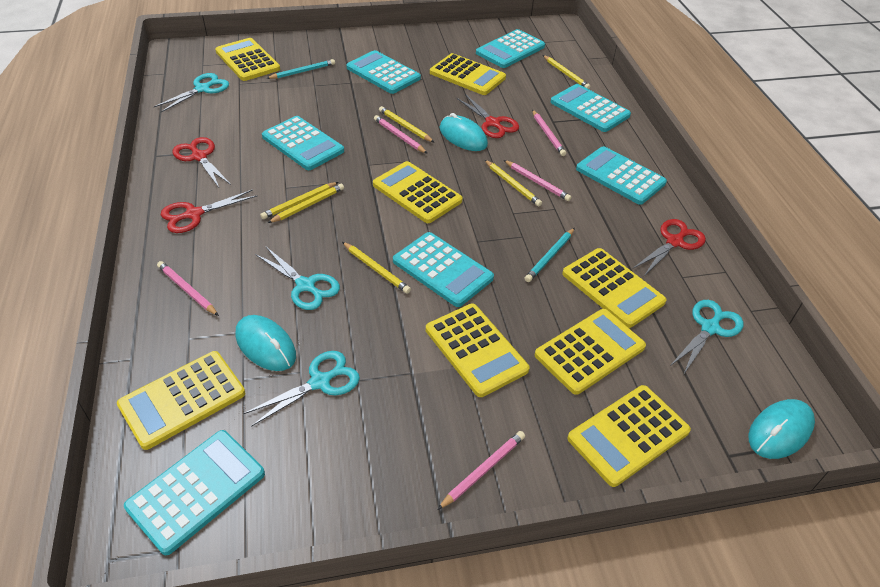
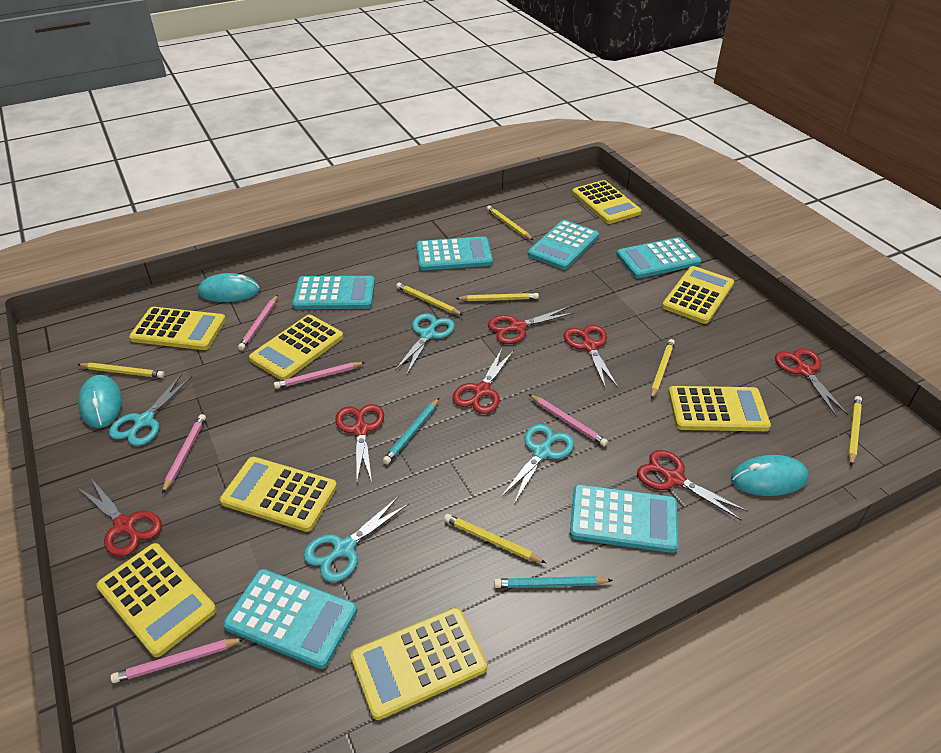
red scissors: 4 -> 7
turquoise calculator: 7 -> 6
yellow pencil: 6 -> 7

